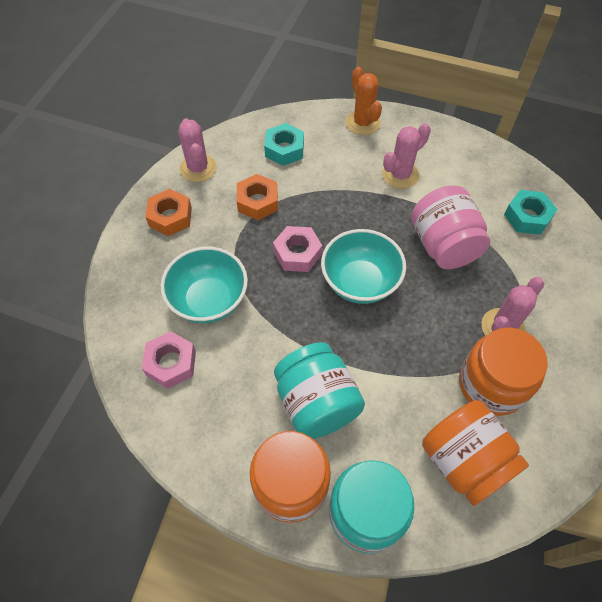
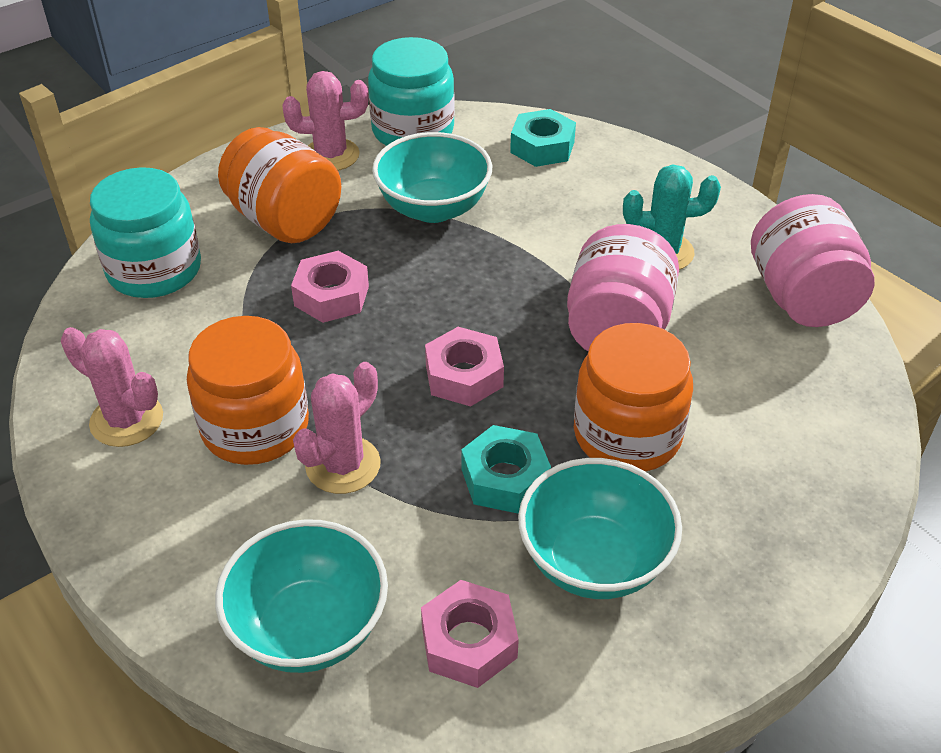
orange cactus: 1 -> 0
orange nut: 2 -> 0
pink jar: 1 -> 2
pink nut: 2 -> 3
turquoise bowl: 2 -> 3
turquoise cactus: 0 -> 1

